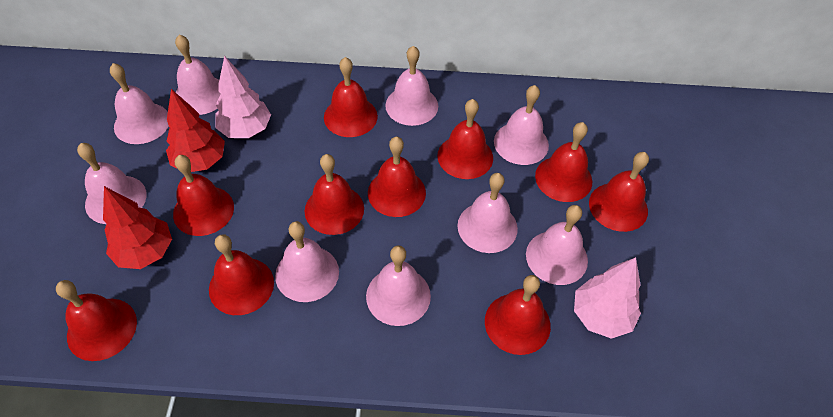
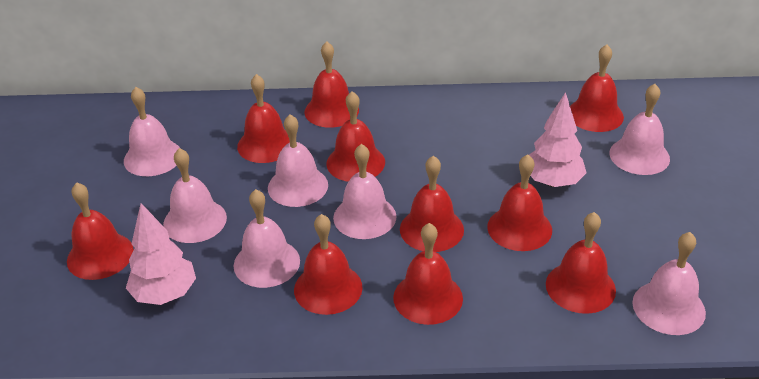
pink bell: 9 -> 7
red tree: 2 -> 0

